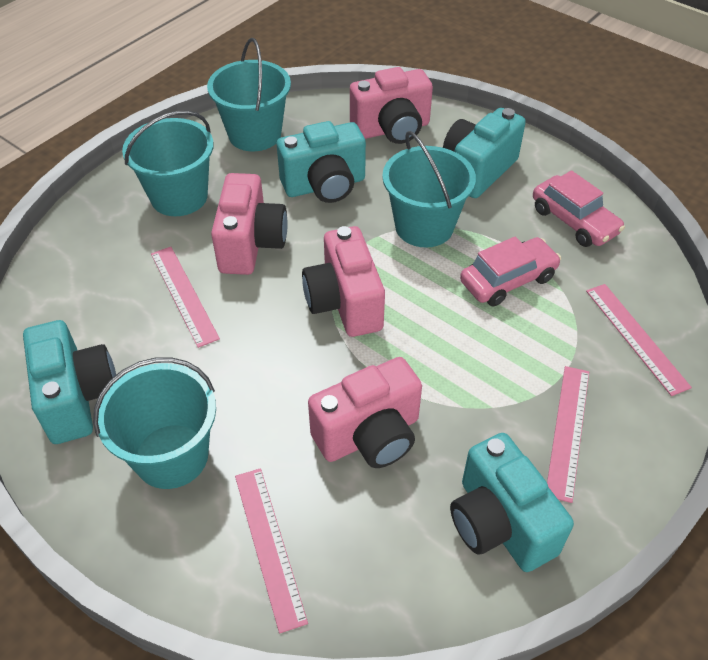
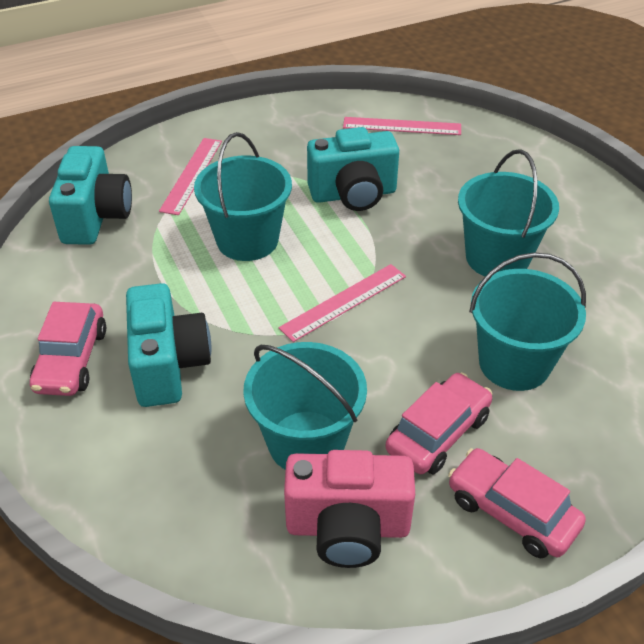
pink camera: 4 -> 1
pink car: 2 -> 3
pink ruler: 4 -> 3
turquoise camera: 4 -> 3

